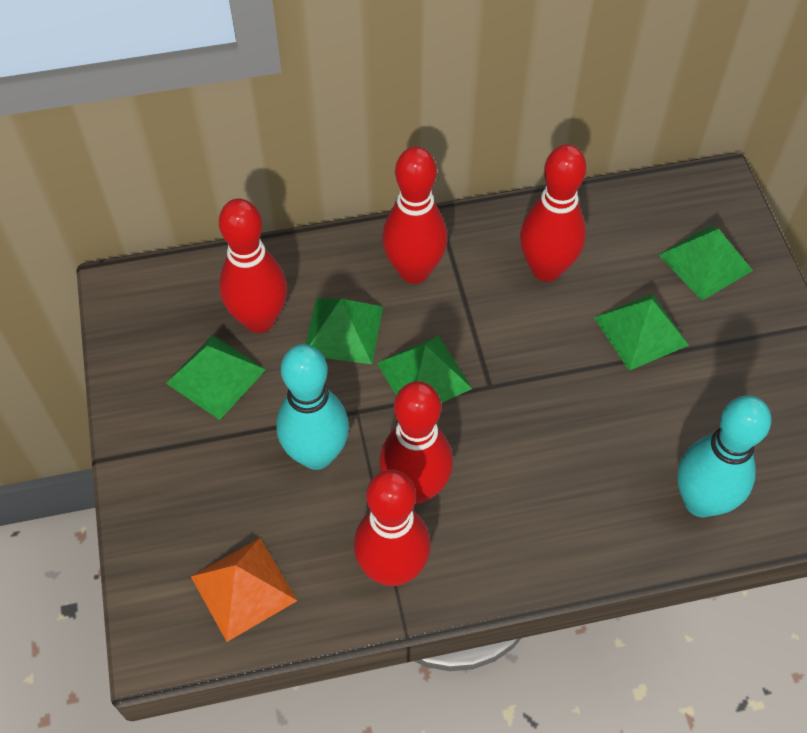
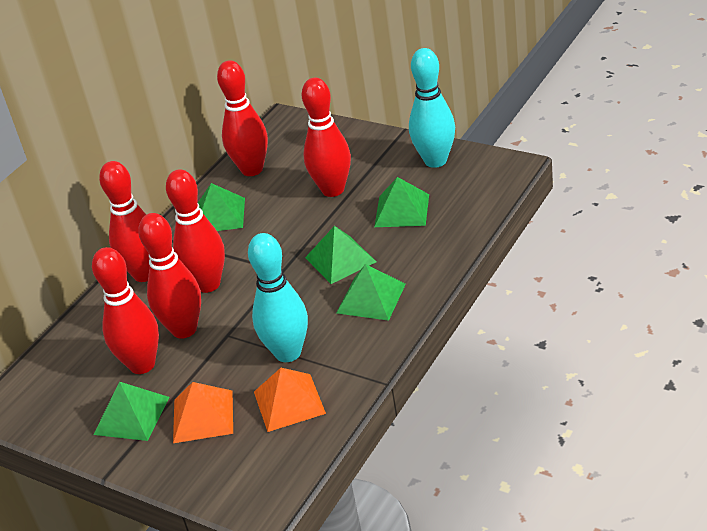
orange pyramid: 1 -> 2
red bowling pin: 5 -> 6

